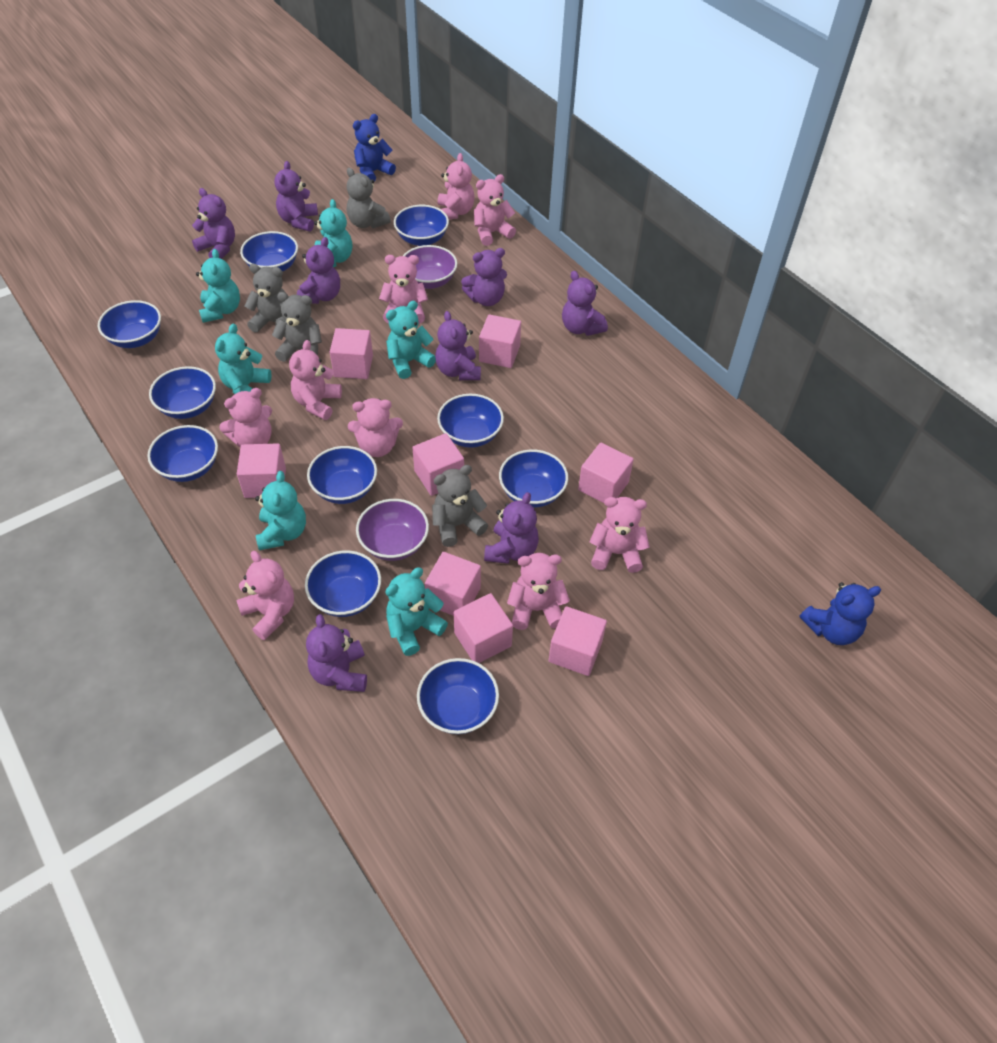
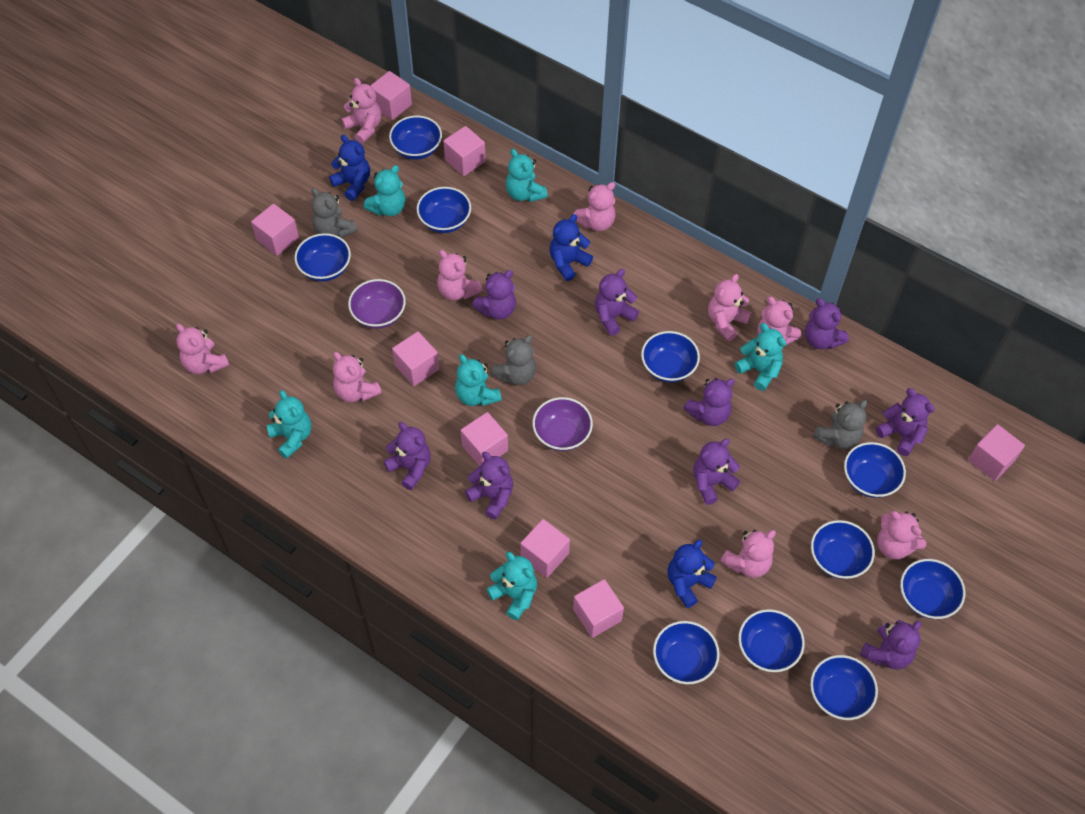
blue teddy bear: 2 -> 3
grey teddy bear: 4 -> 3
purple teddy bear: 8 -> 9

